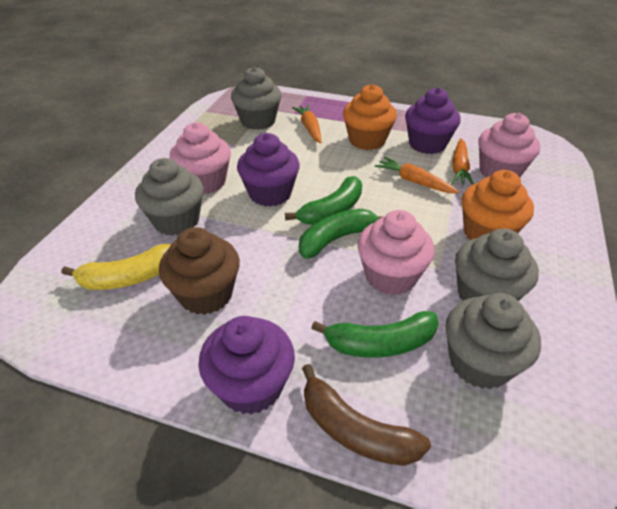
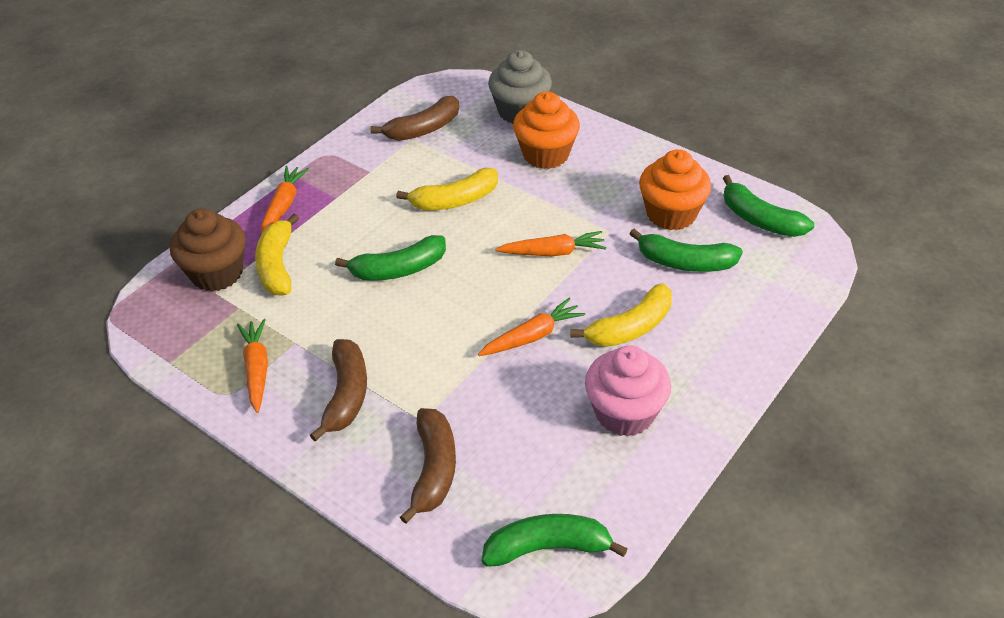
brown banana: 1 -> 3
green banana: 3 -> 4
grey cupcake: 4 -> 1
orange carrot: 3 -> 4
pink cupcake: 3 -> 1
purple cupcake: 3 -> 0
yellow banana: 1 -> 3

